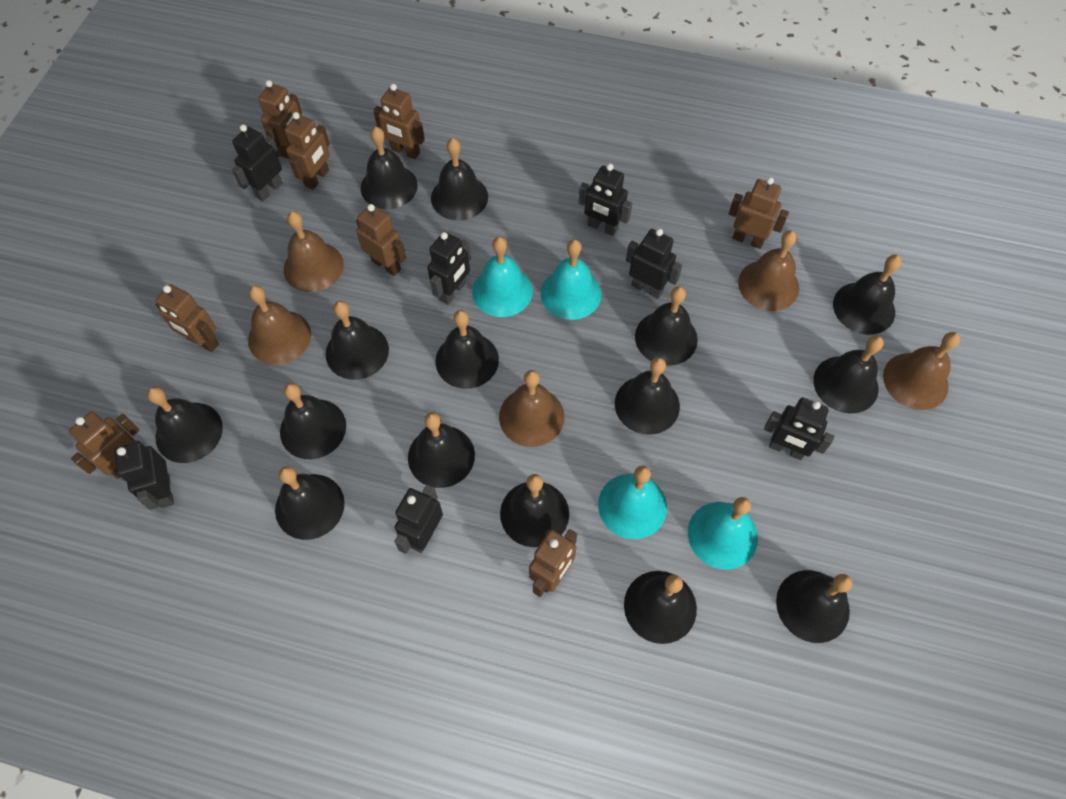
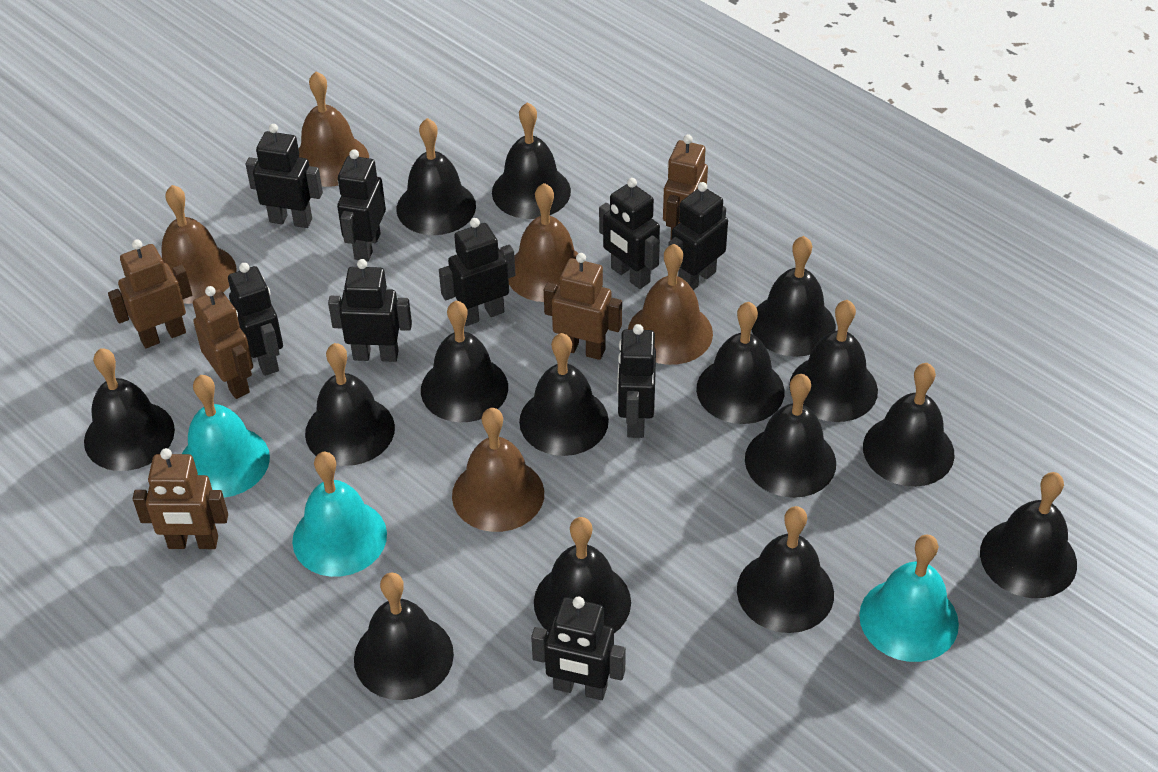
black robot: 7 -> 9
brown robot: 8 -> 5
turquoise bell: 4 -> 3

